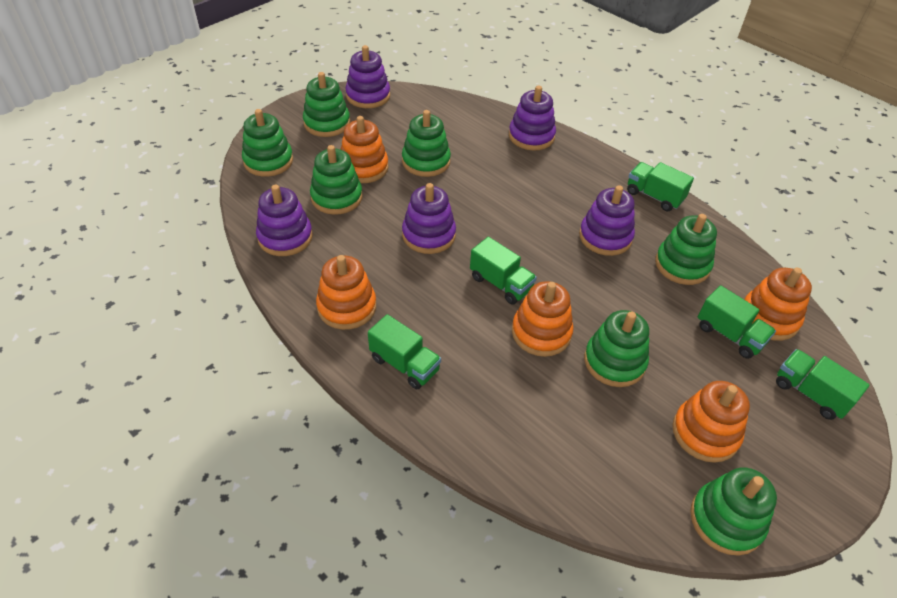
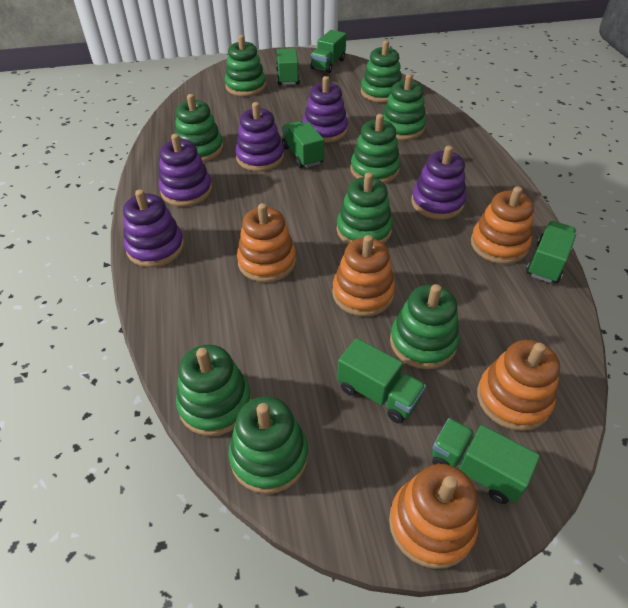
green stacking toy: 7 -> 9
green truck: 5 -> 6

